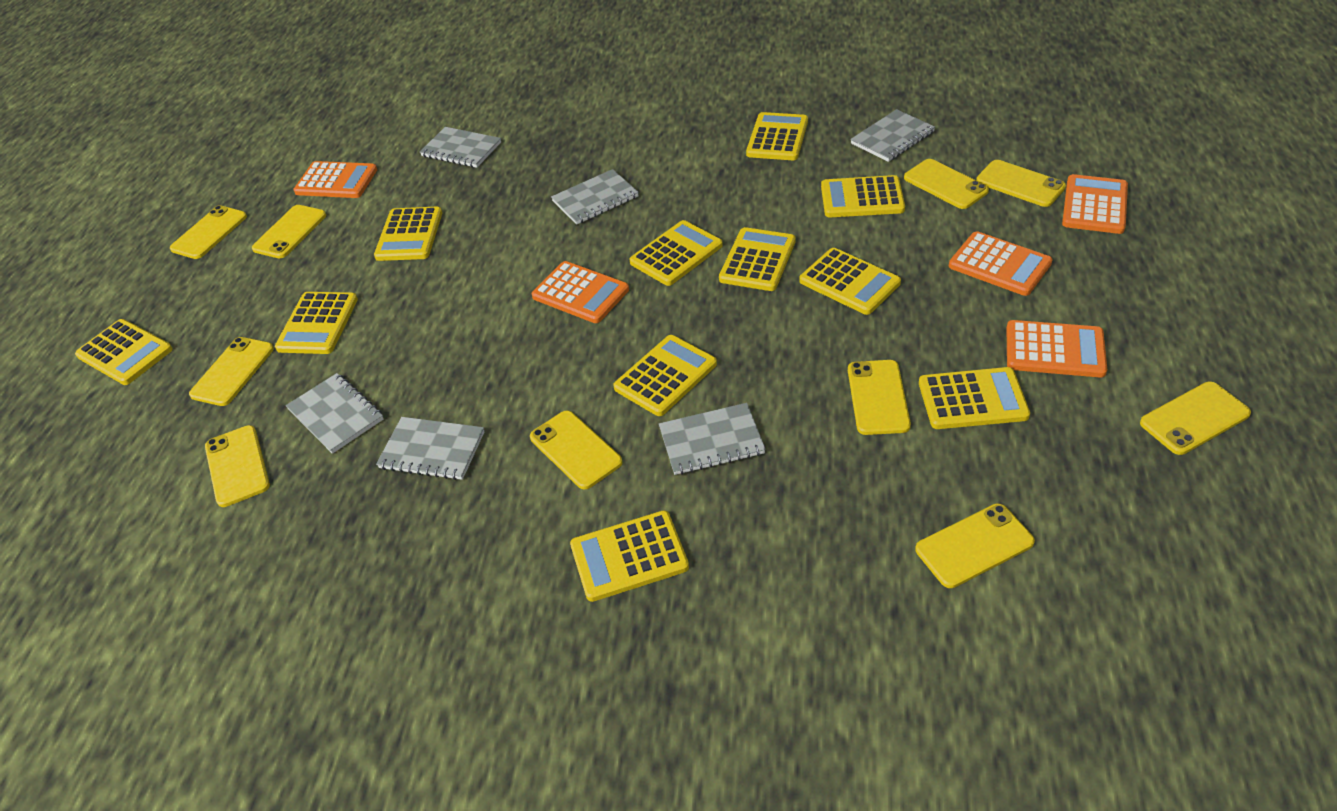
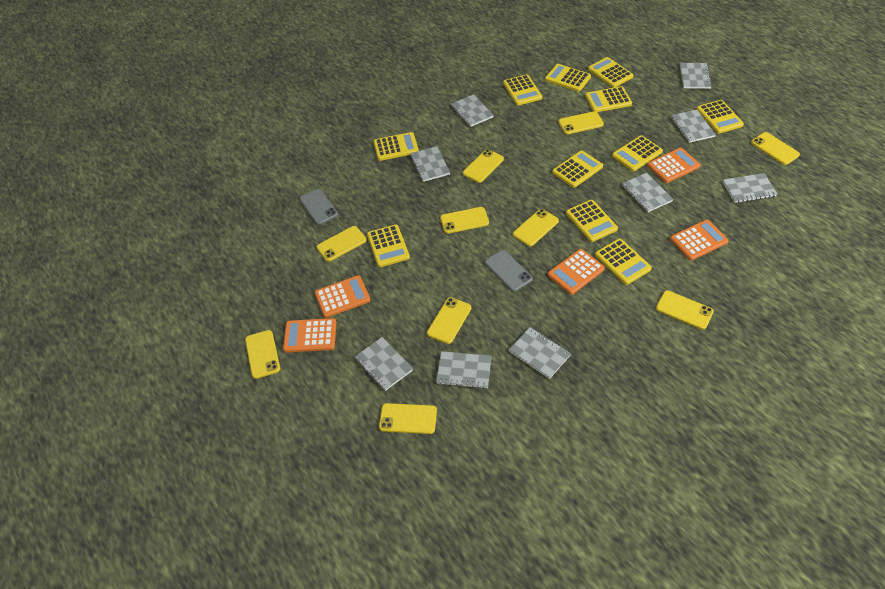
grey notebook: 6 -> 9
grey phone: 0 -> 2

